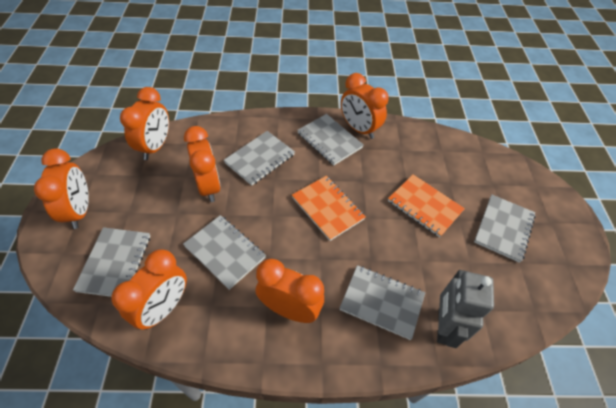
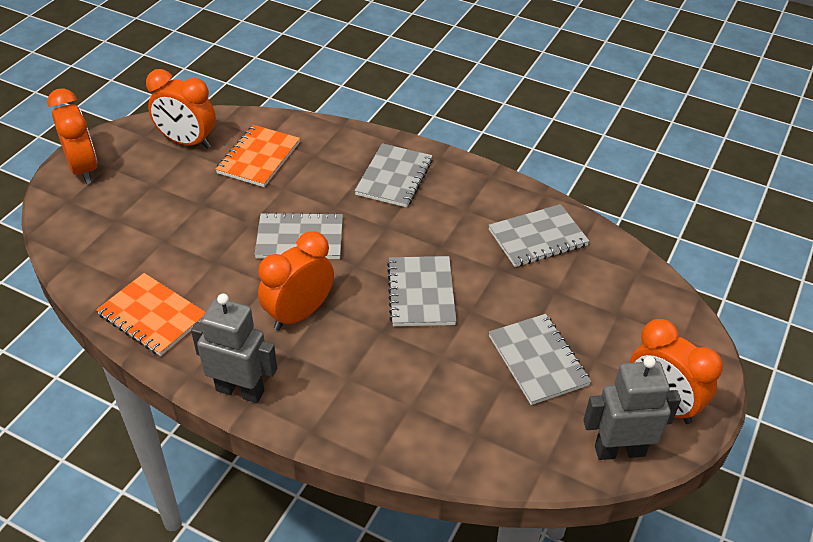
grey notebook: 6 -> 5
grey robot: 1 -> 2
orange clock: 6 -> 4

